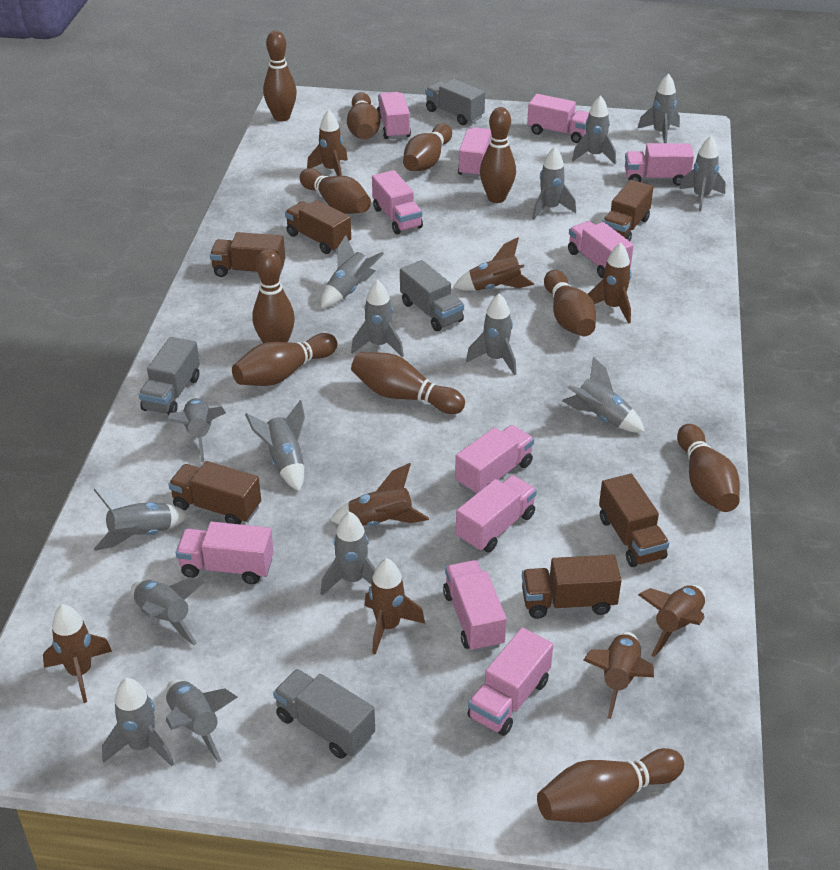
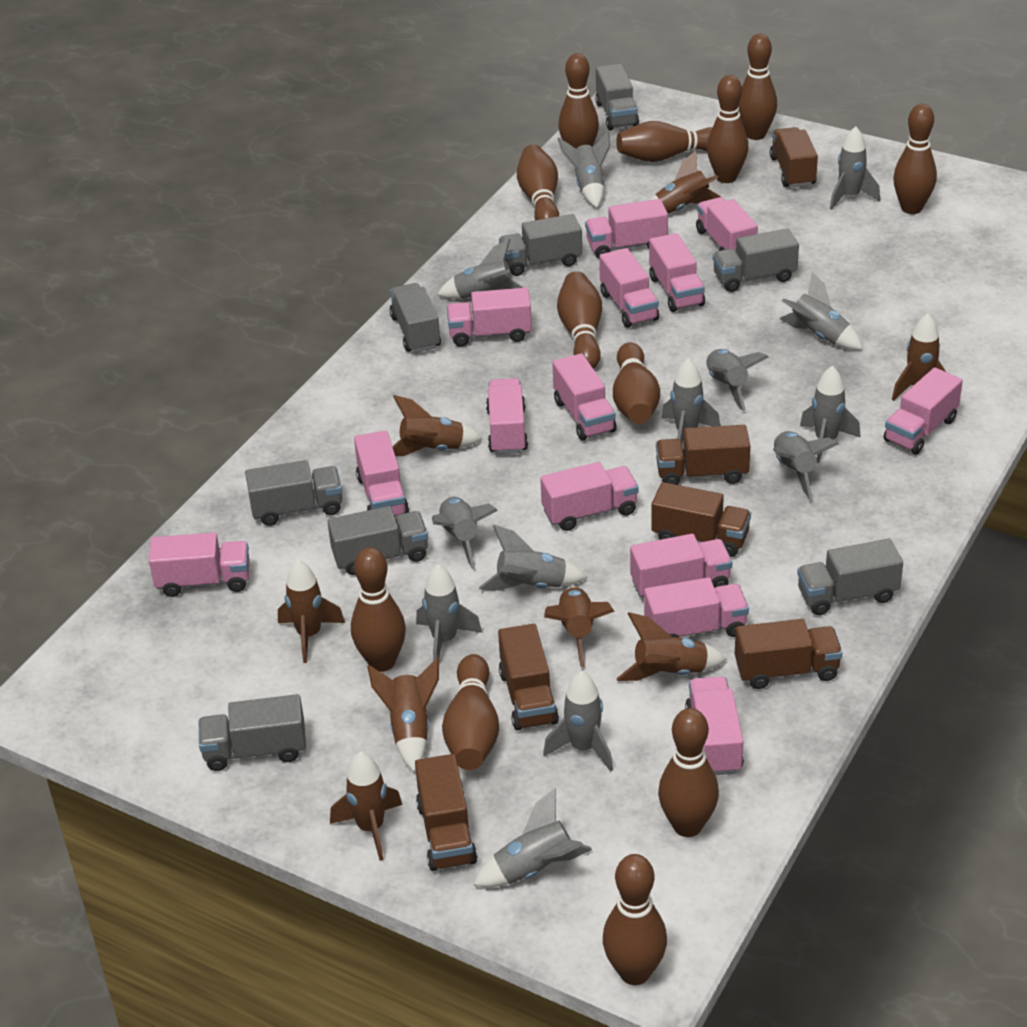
brown bowling pin: 11 -> 12
grey rocket: 15 -> 13
grey truck: 4 -> 8
pink truck: 11 -> 14

